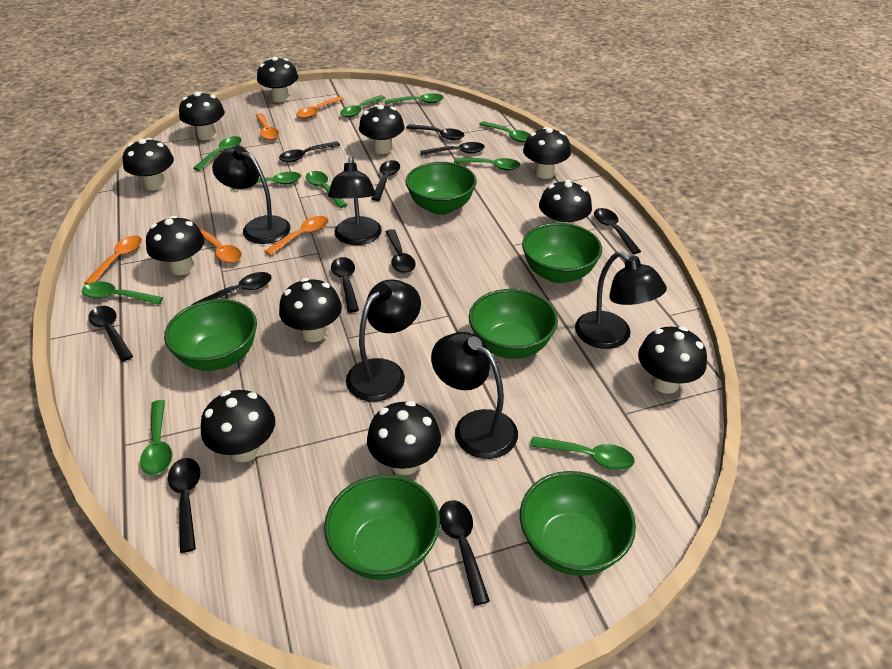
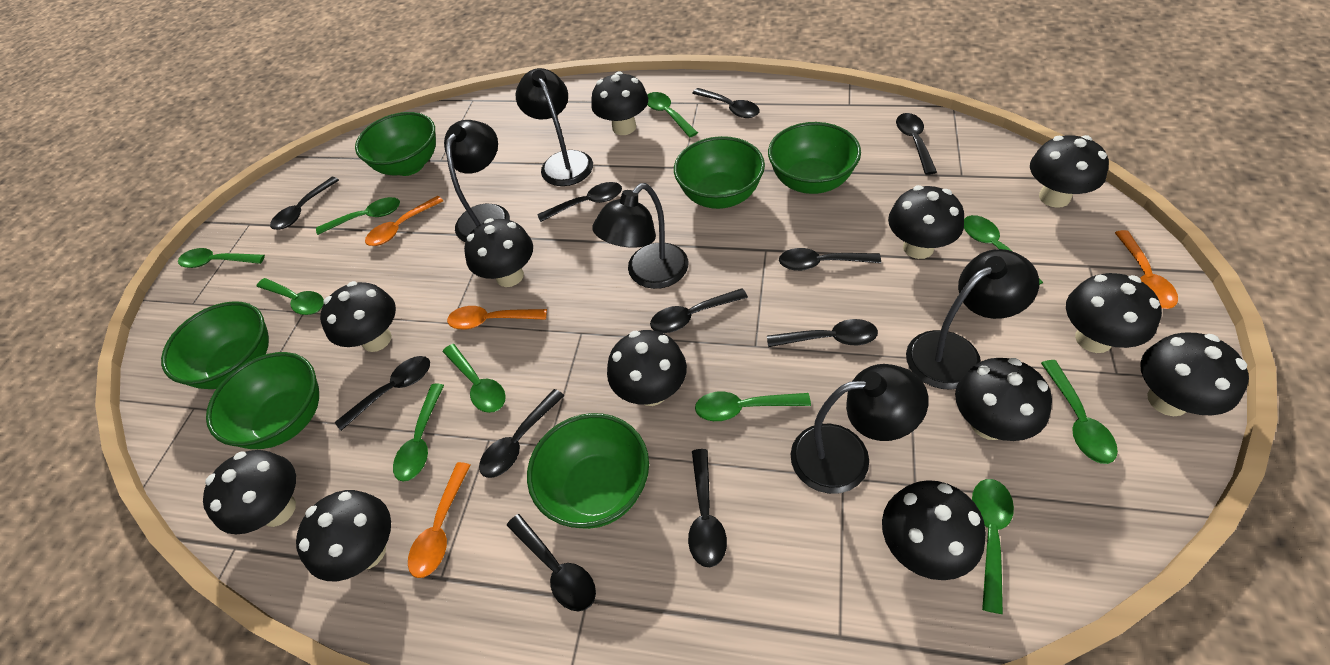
black mushroom: 11 -> 12
orange spoon: 5 -> 4

